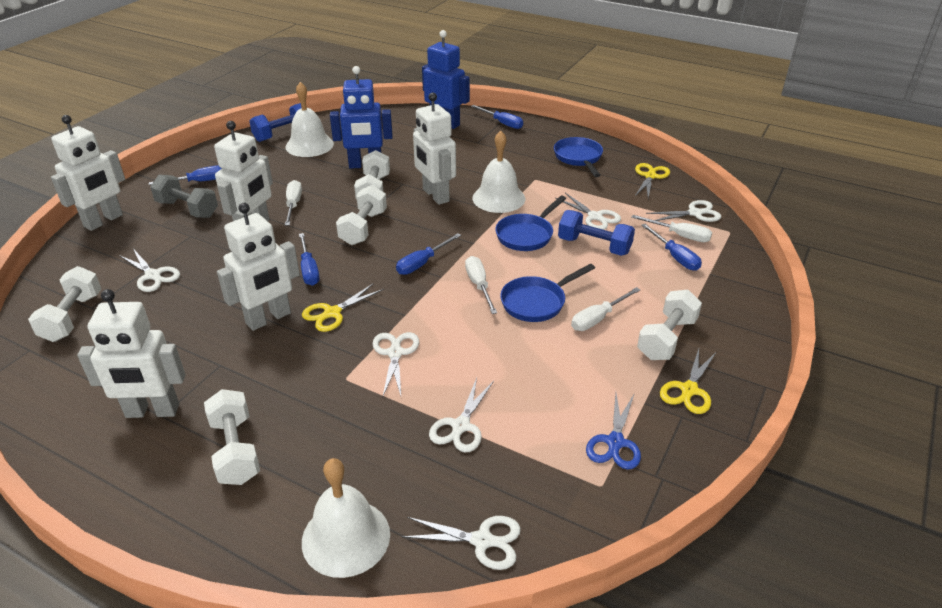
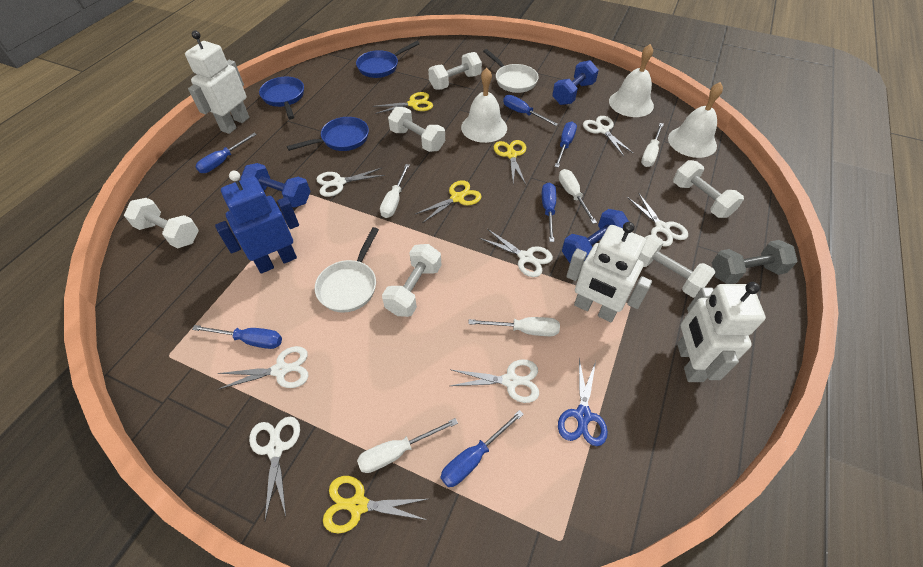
blue dumbbell: 2 -> 3
blue robot: 2 -> 1
blue screwdriver: 5 -> 6
white dumbbell: 5 -> 6
white pan: 0 -> 2
white robot: 5 -> 3
white scissors: 6 -> 7
white screwdriver: 4 -> 5
yellow scissors: 3 -> 4

